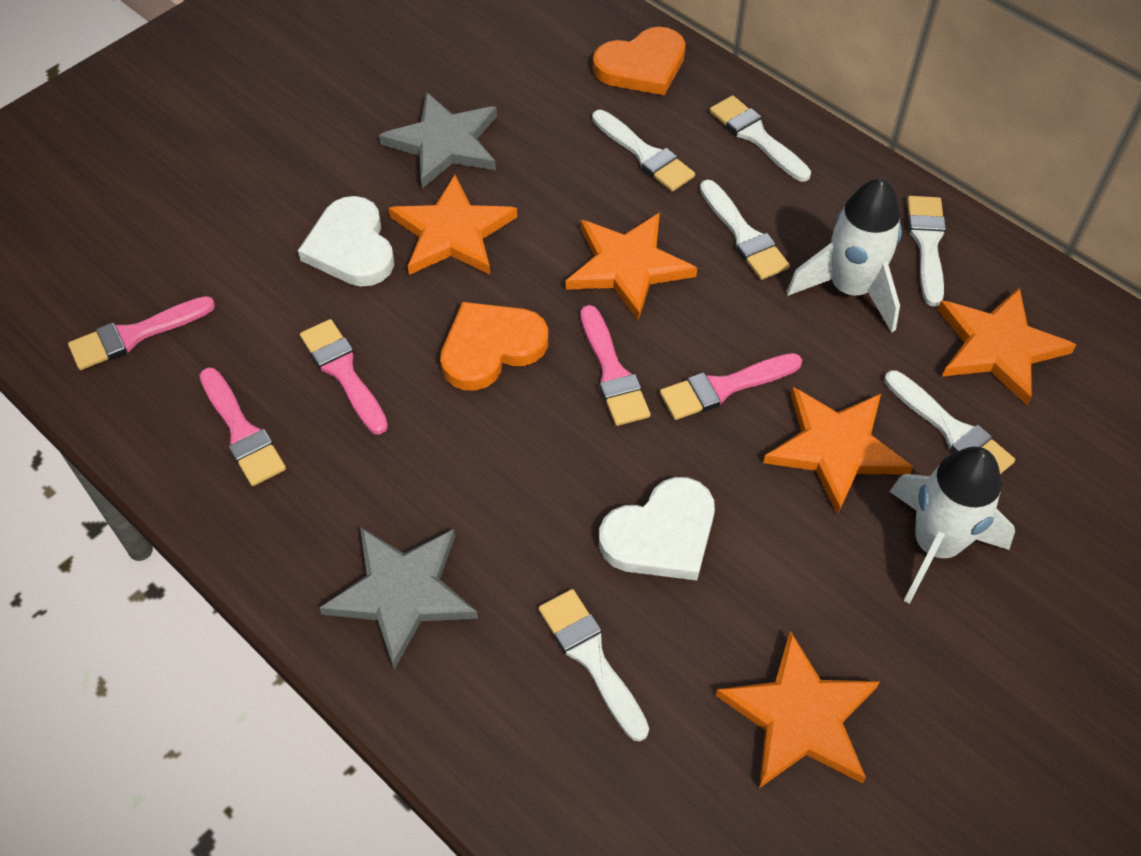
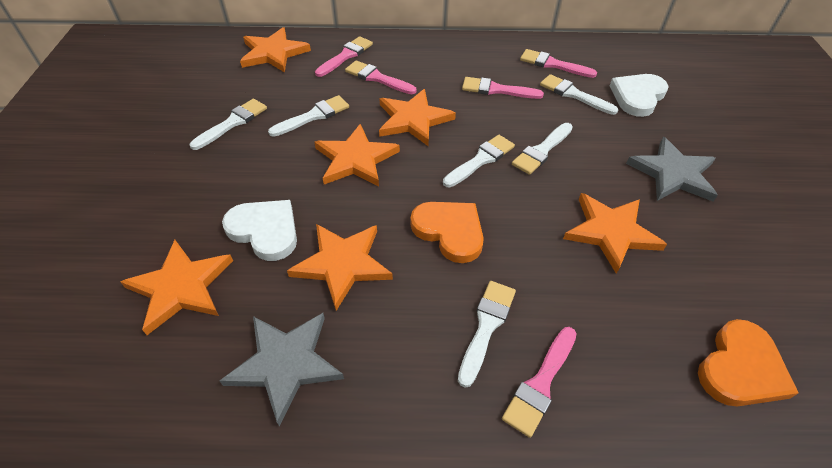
orange star: 5 -> 6
white rocket: 2 -> 0

